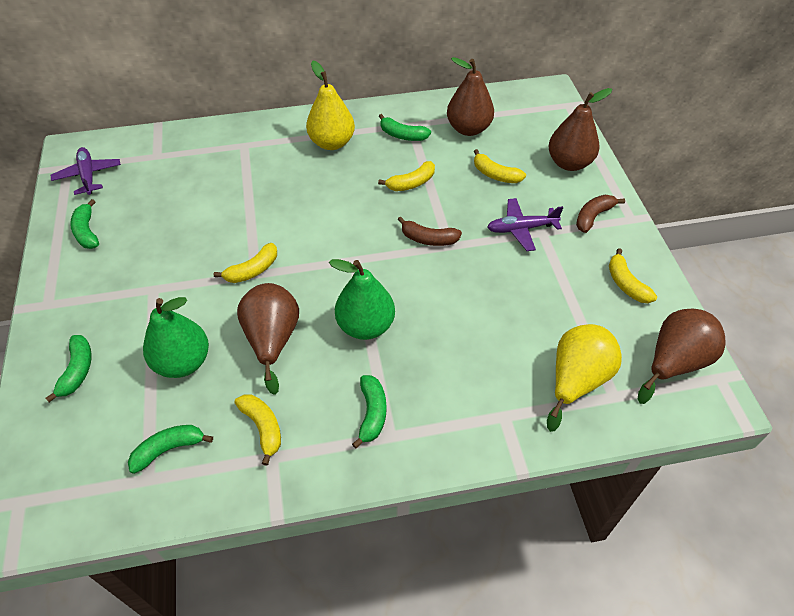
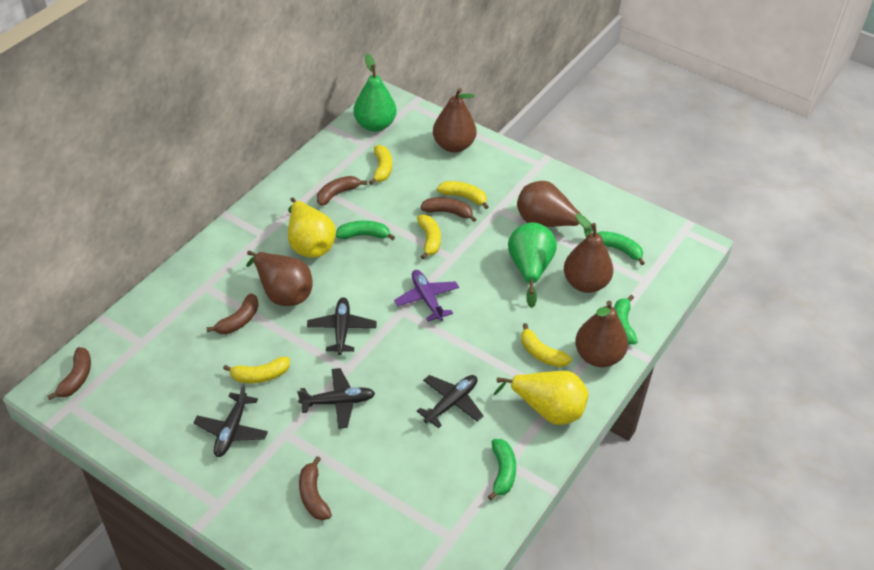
black plane: 0 -> 4
brown banana: 2 -> 5
brown pear: 4 -> 5
green banana: 5 -> 4
purple plane: 2 -> 1

